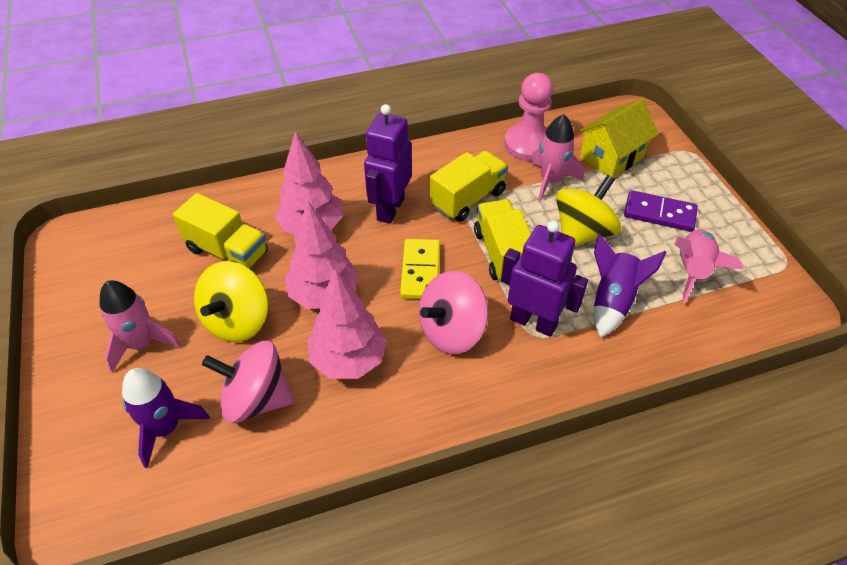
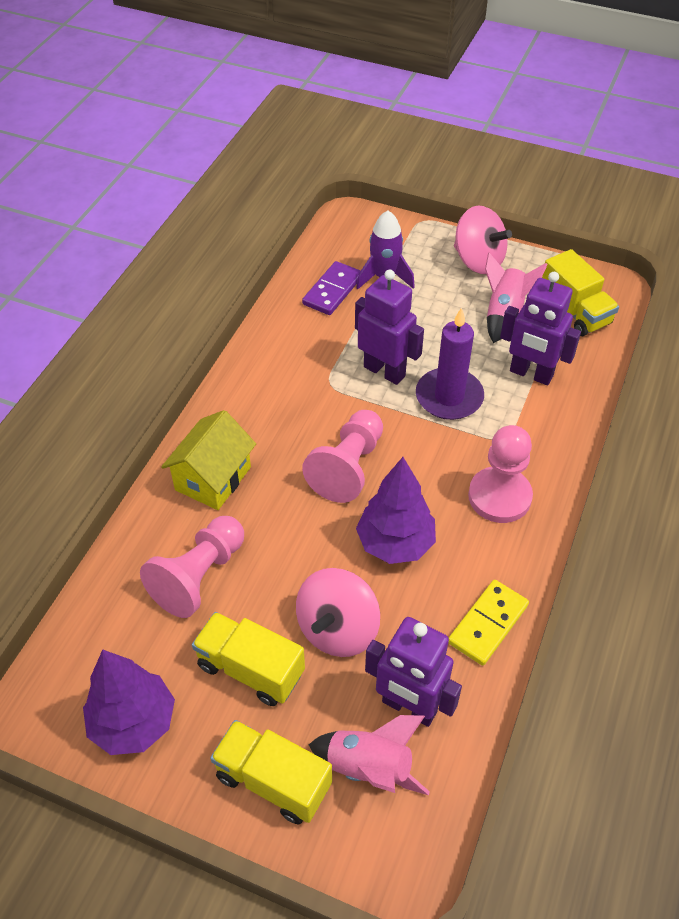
pink pawn: 1 -> 3
pink rocket: 3 -> 2
pink tree: 3 -> 0
purple candle: 0 -> 1
purple robot: 2 -> 3
purple rocket: 2 -> 1
purple tree: 0 -> 2
yellow spinning top: 2 -> 0

